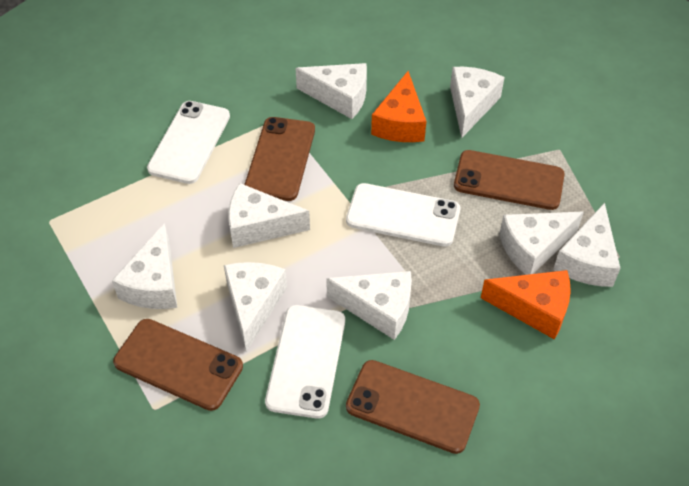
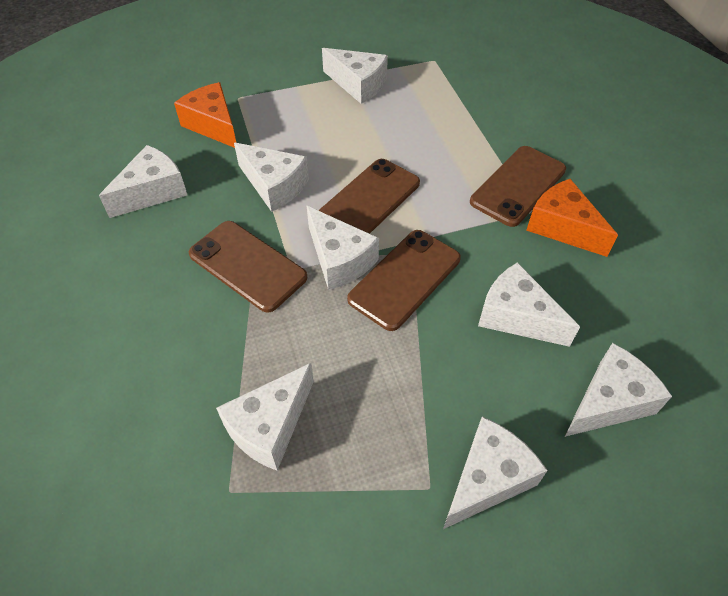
white phone: 3 -> 0

